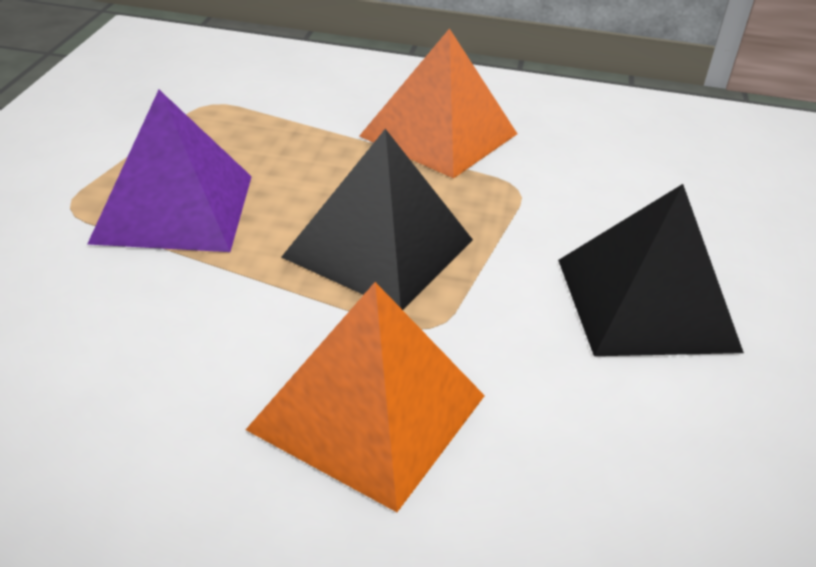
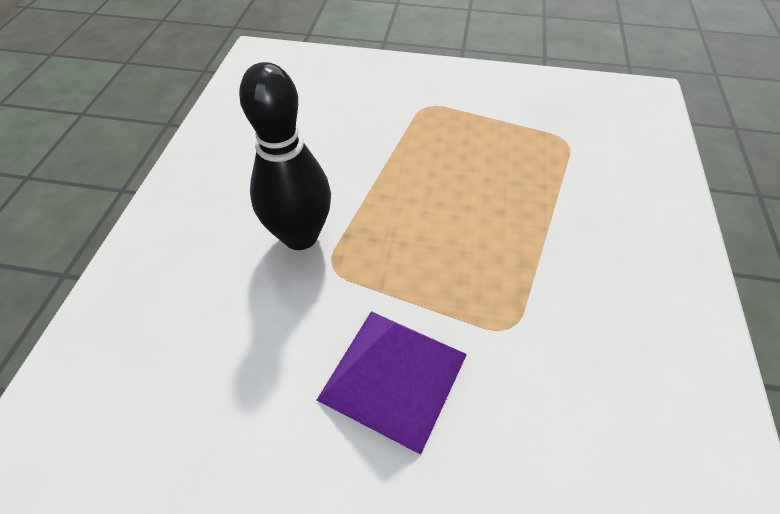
black bowling pin: 0 -> 1
black pyramid: 2 -> 0
orange pyramid: 2 -> 0

